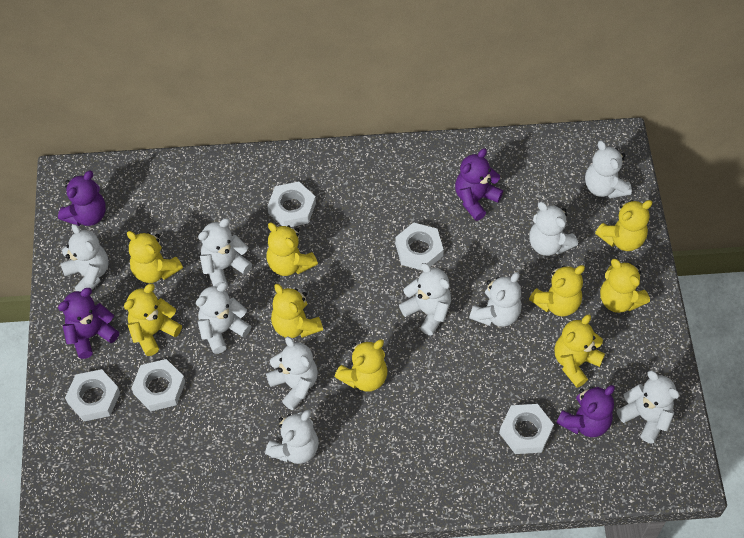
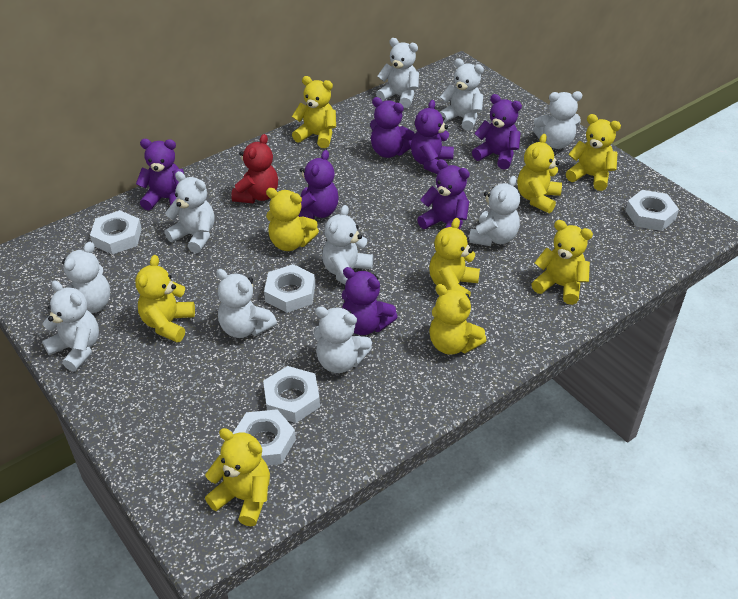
purple teddy bear: 4 -> 7
red teddy bear: 0 -> 1

